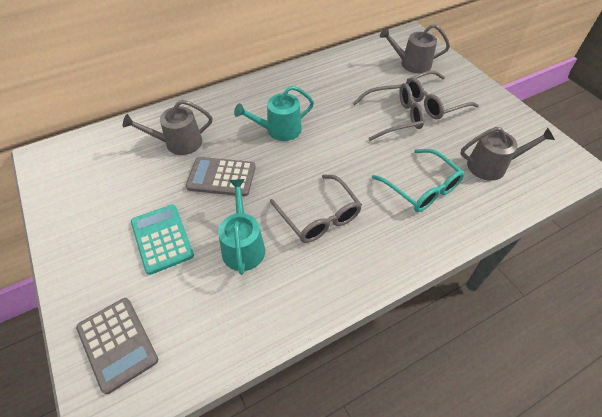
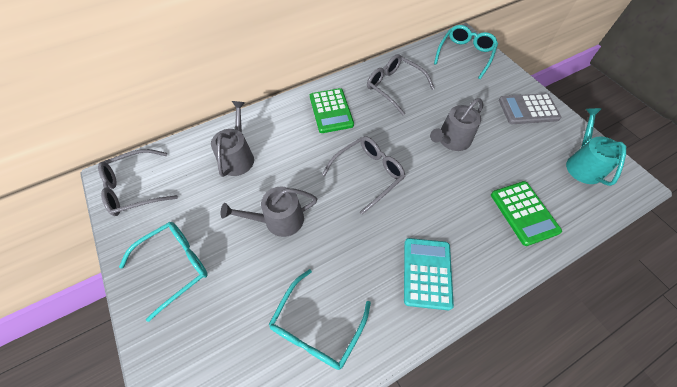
green calculator: 0 -> 2
grey calculator: 2 -> 1
turquoise glasses: 1 -> 3
turquoise watering can: 2 -> 1

